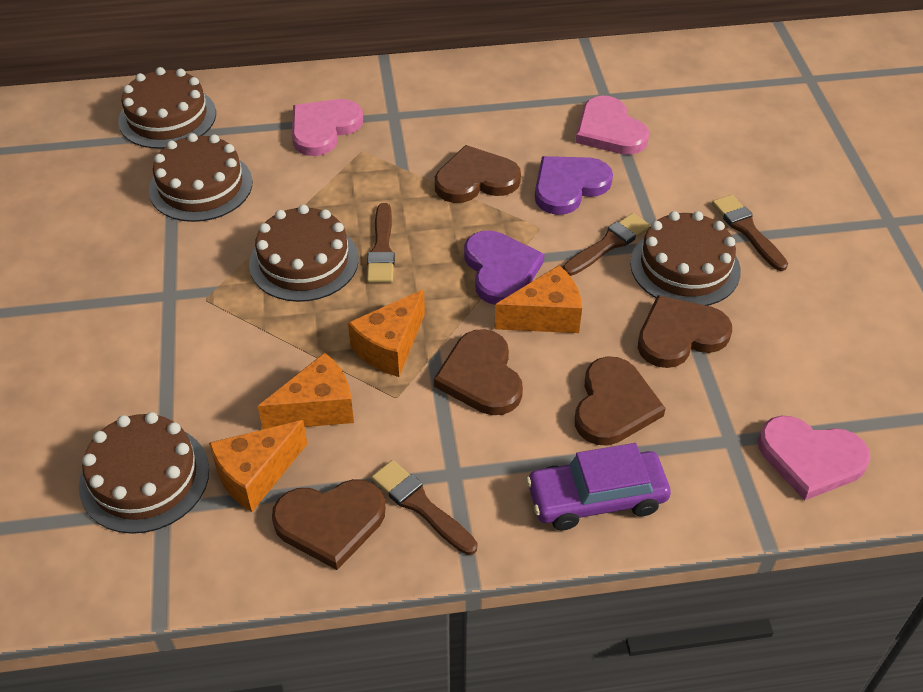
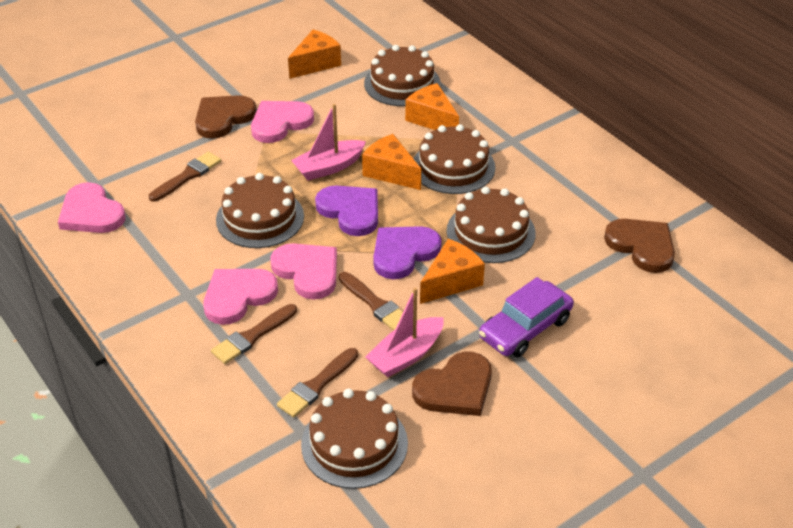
brown heart: 5 -> 3
pink boat: 0 -> 2
pink heart: 3 -> 4

